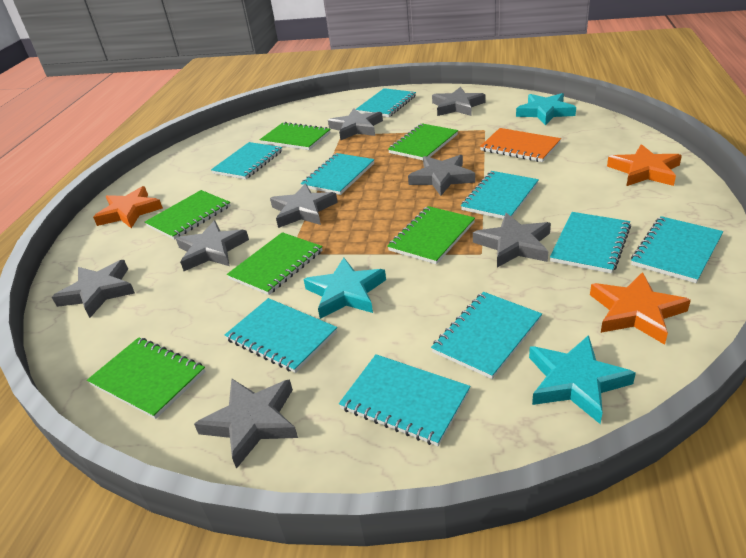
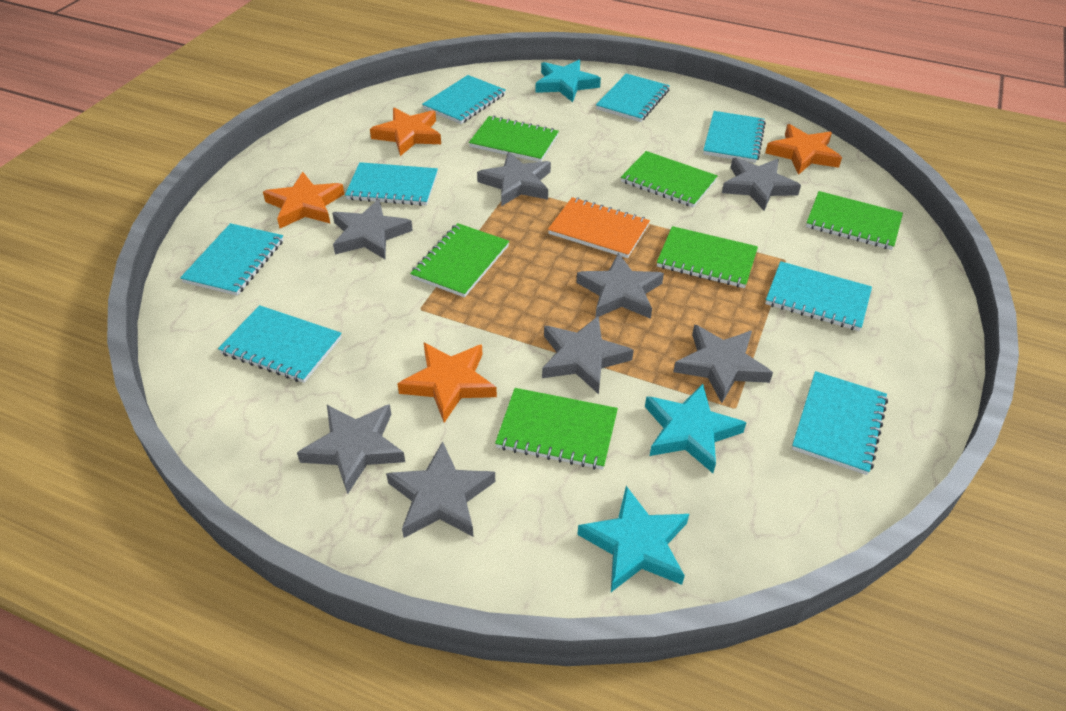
orange star: 3 -> 4
turquoise notebook: 9 -> 8

